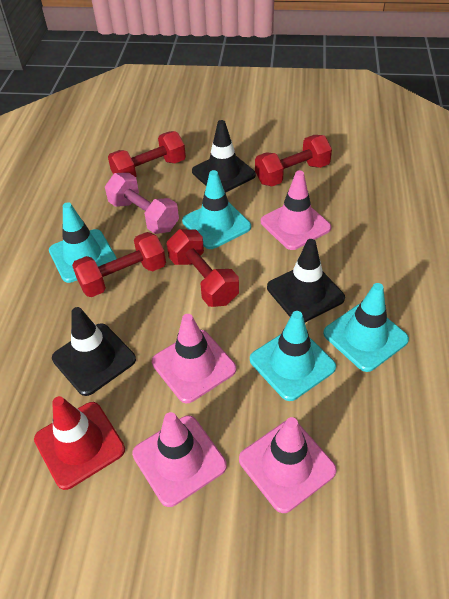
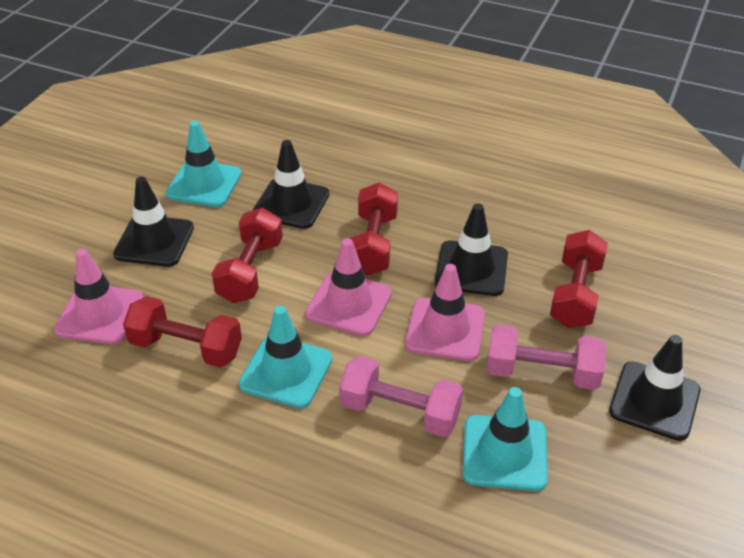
black traffic cone: 3 -> 4
pink dumbbell: 1 -> 2
pink traffic cone: 4 -> 3
red traffic cone: 1 -> 0
turquoise traffic cone: 4 -> 3

